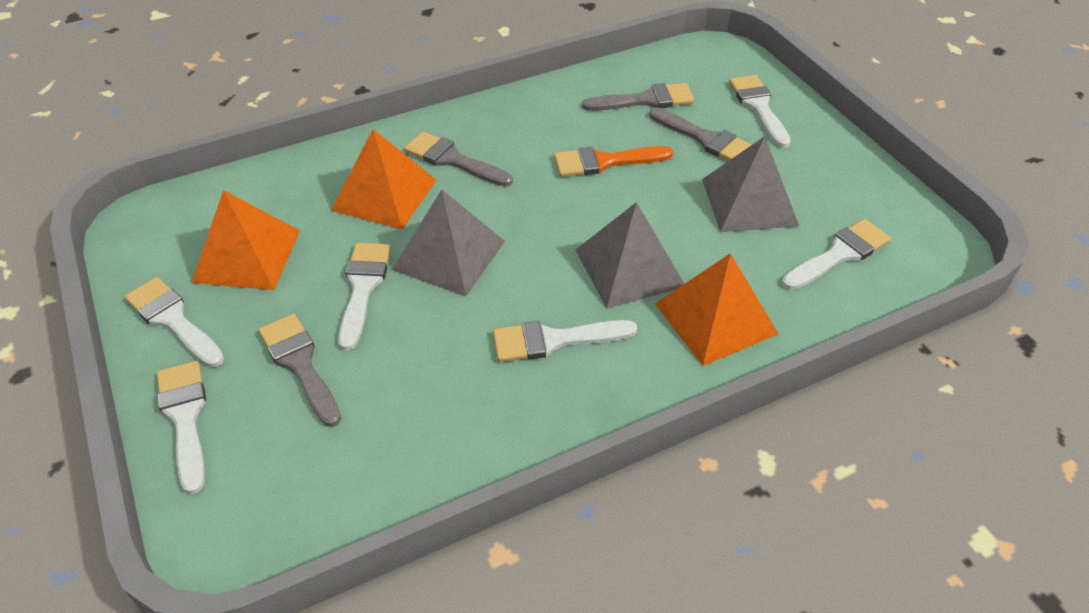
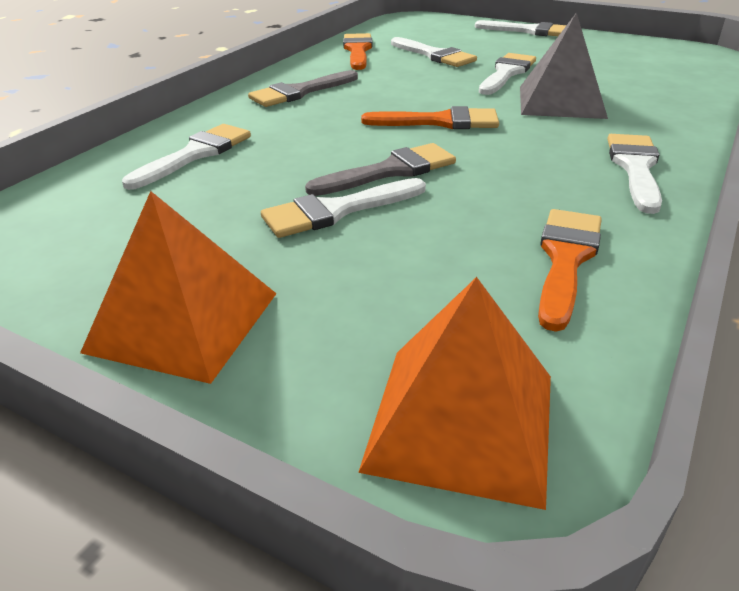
grey brush: 4 -> 2
grey pyramid: 3 -> 1
orange brush: 1 -> 3
orange pyramid: 3 -> 2

